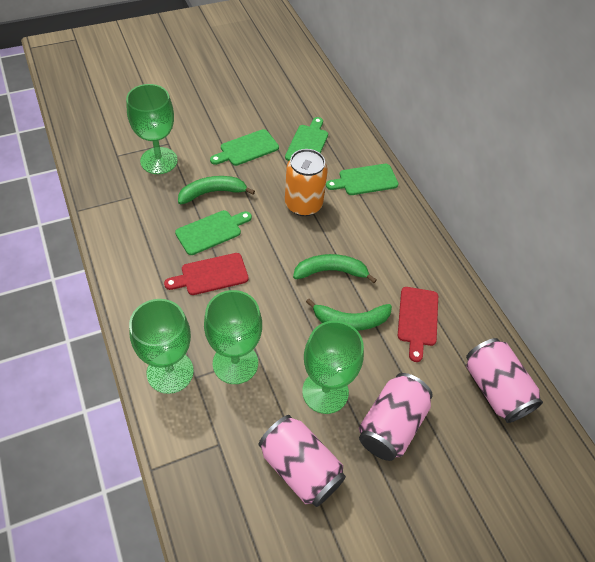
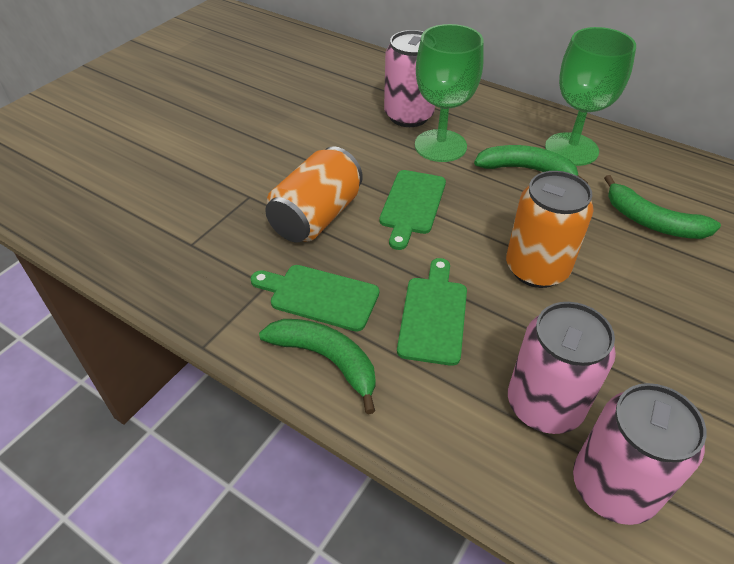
green cutting board: 4 -> 3
green goblet: 4 -> 2
orange can: 1 -> 2
red cutting board: 2 -> 0

